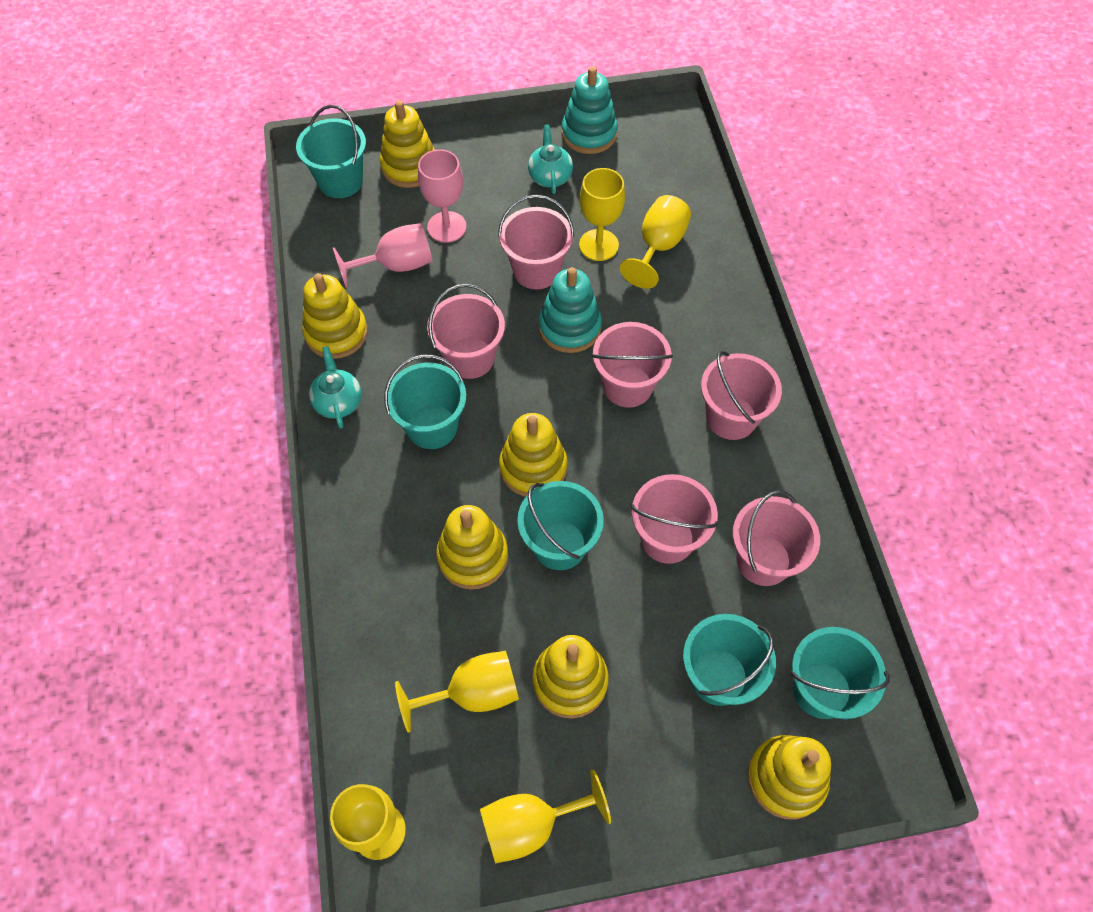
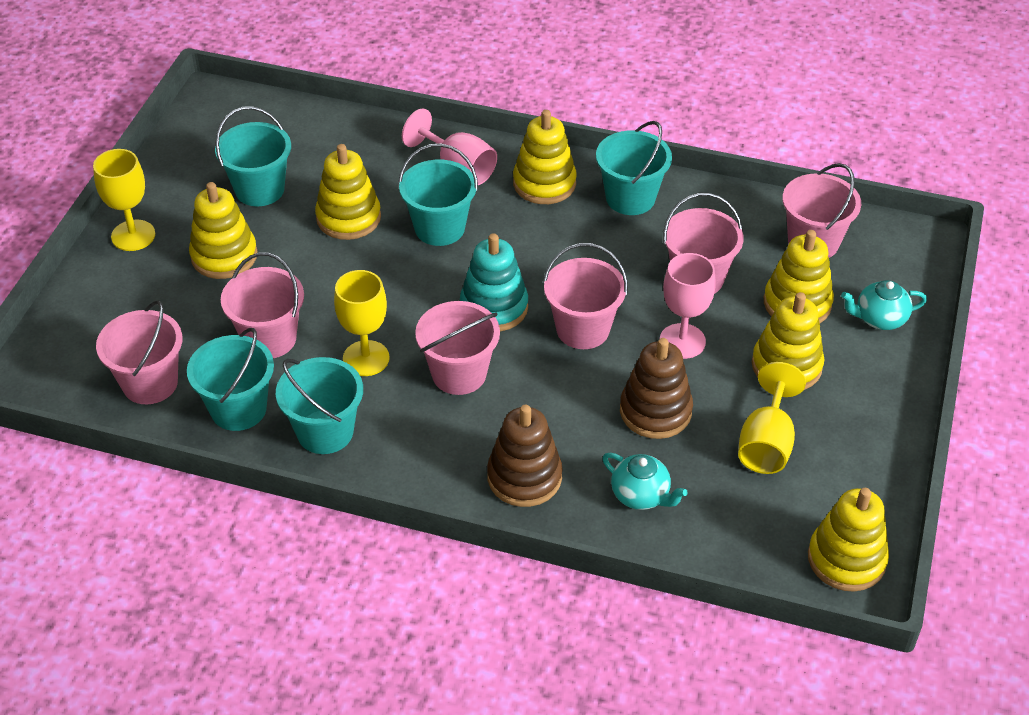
brown stacking toy: 0 -> 2
turquoise stacking toy: 2 -> 1
yellow goblet: 5 -> 3

